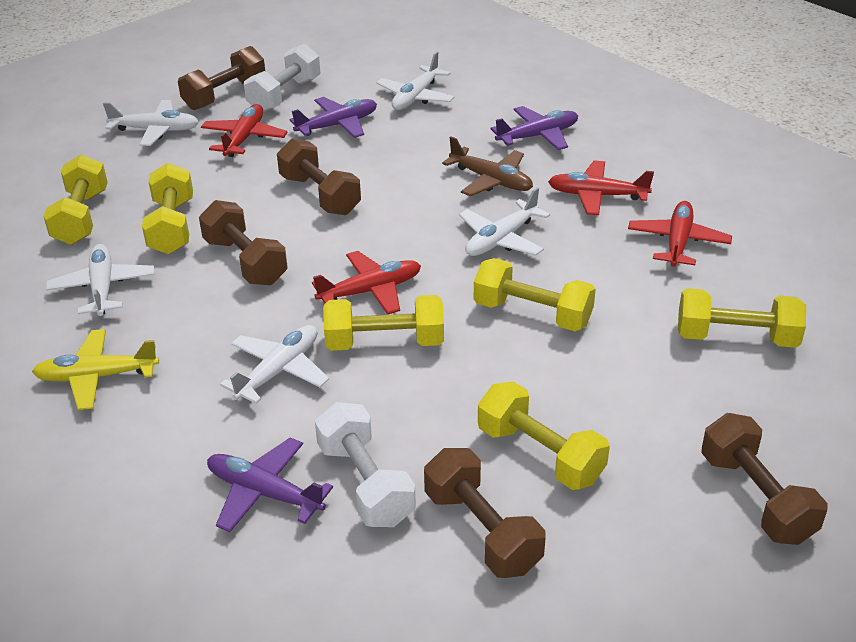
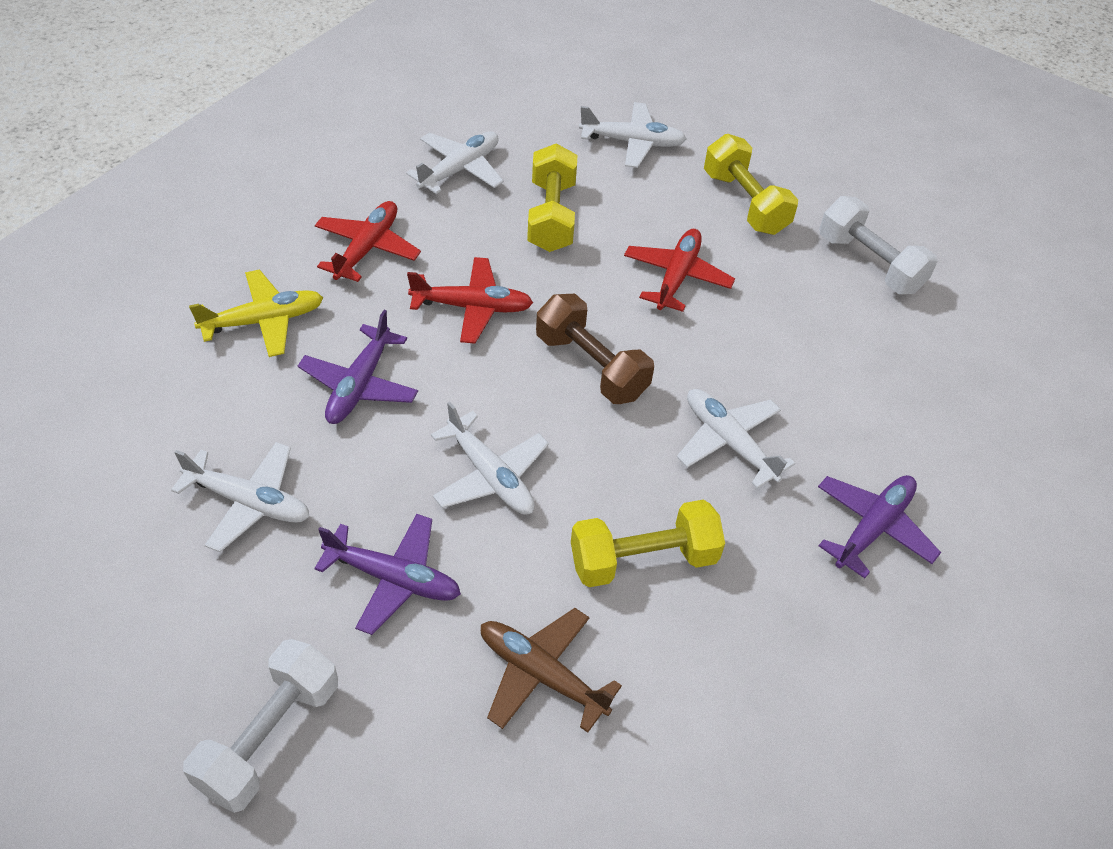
brown dumbbell: 5 -> 1
red plane: 4 -> 3
yellow dumbbell: 6 -> 3

